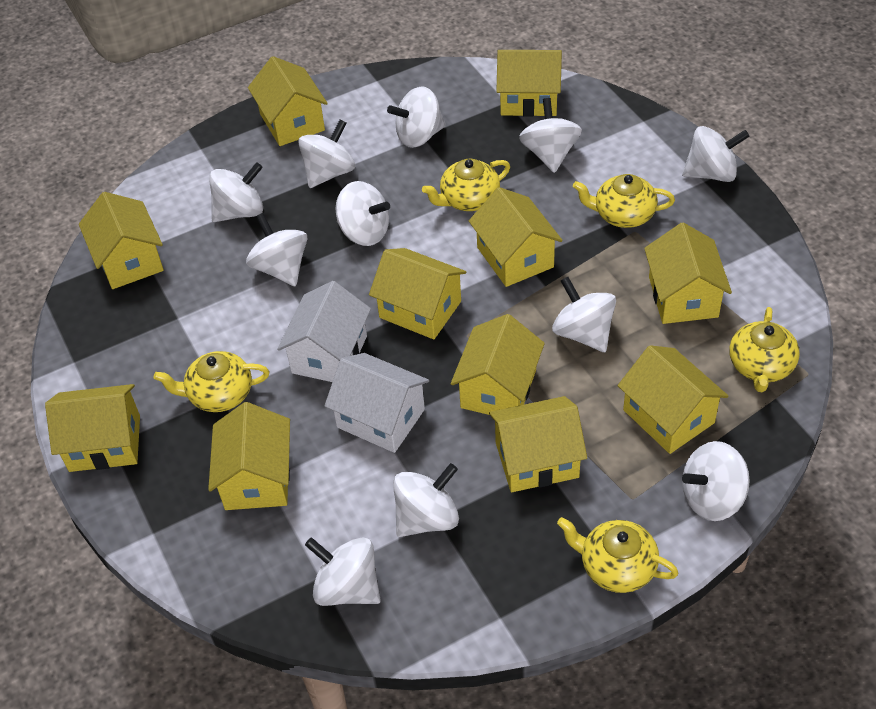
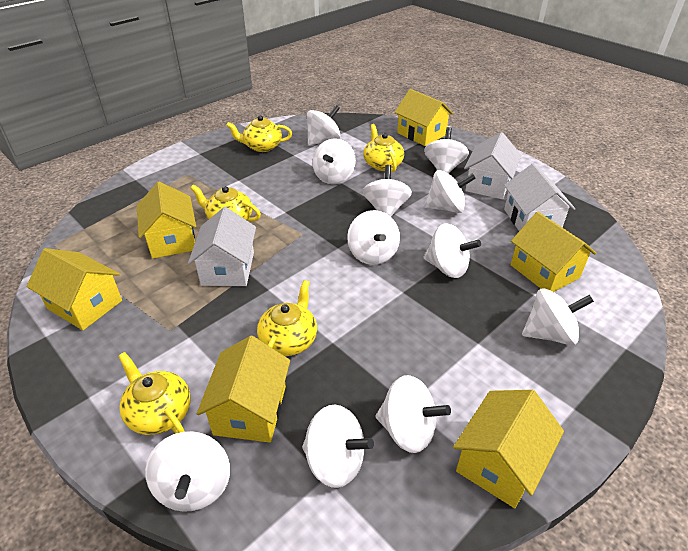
white house: 2 -> 3
yellow house: 11 -> 6

